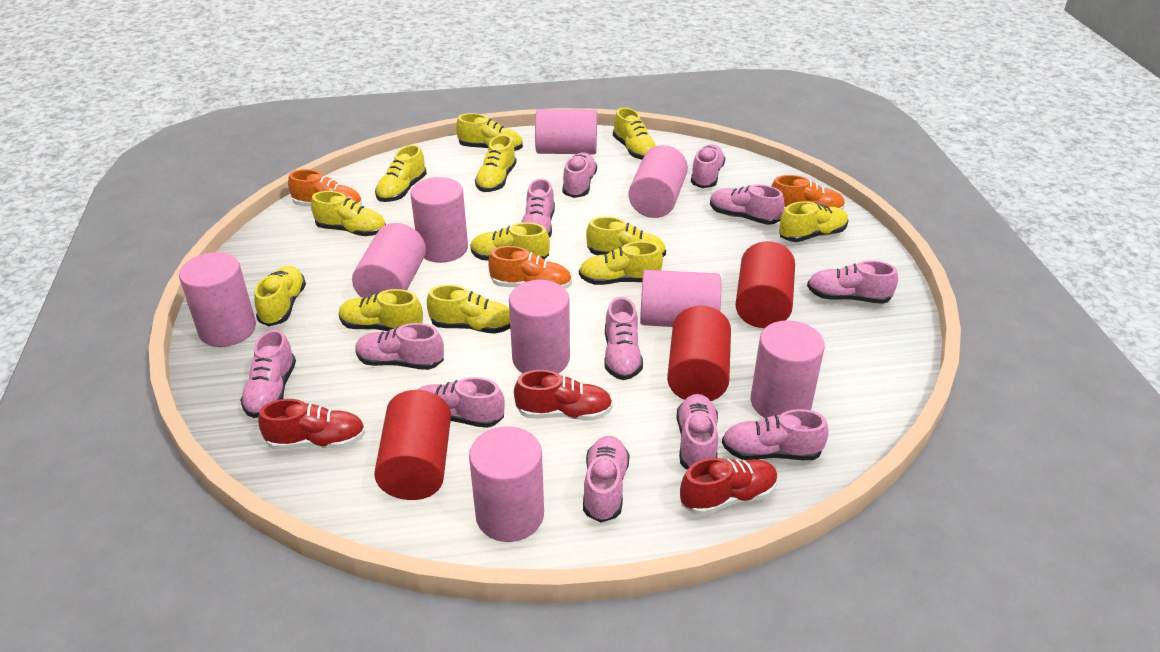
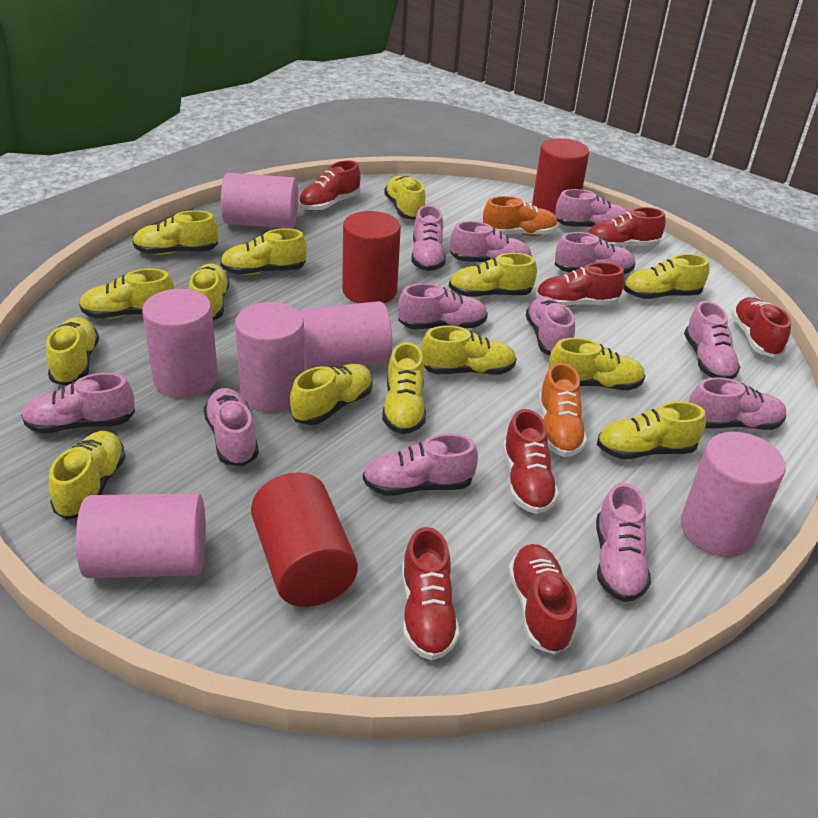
orange shoe: 3 -> 2
pink cylinder: 9 -> 6
red shoe: 3 -> 7
yellow shoe: 12 -> 14

